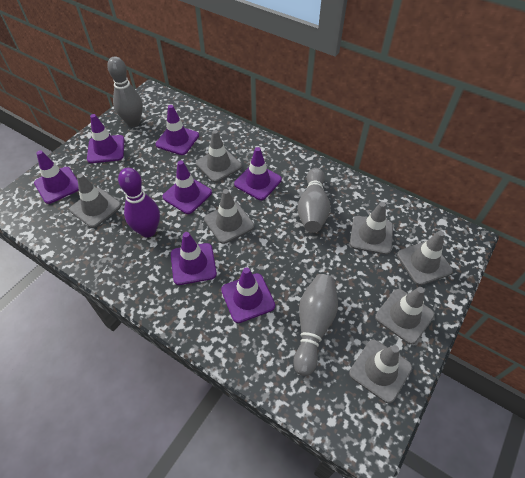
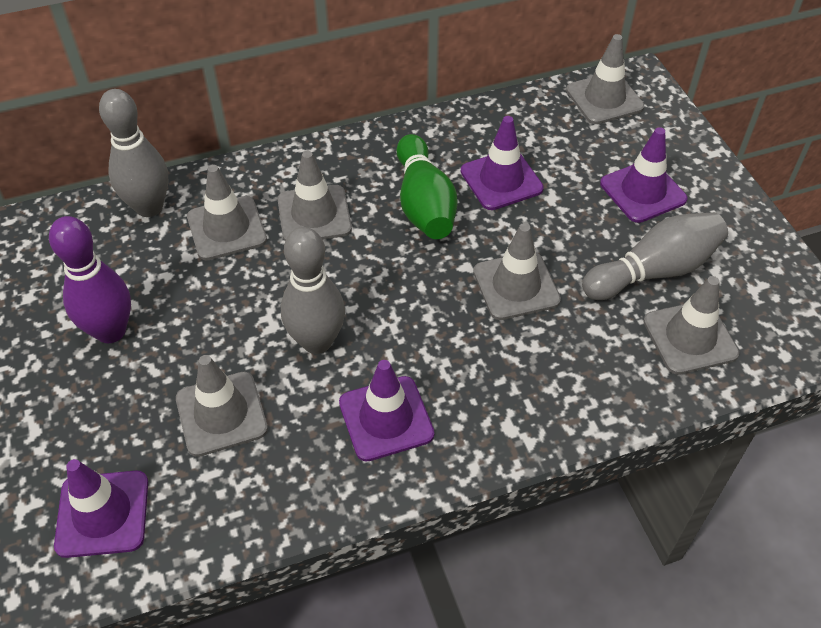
green bowling pin: 0 -> 1
grey traffic cone: 7 -> 6
purple traffic cone: 7 -> 4

